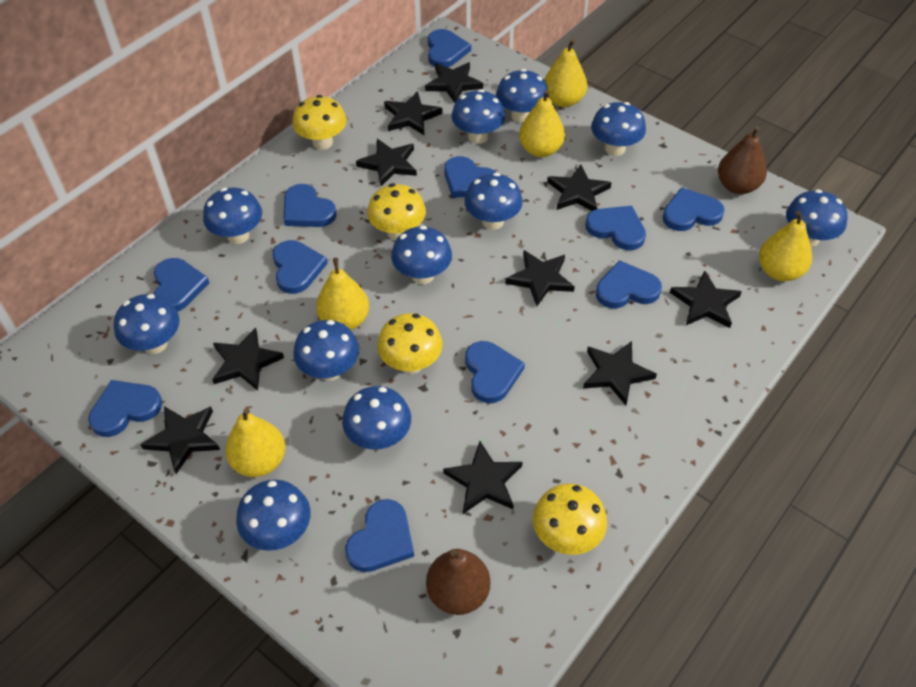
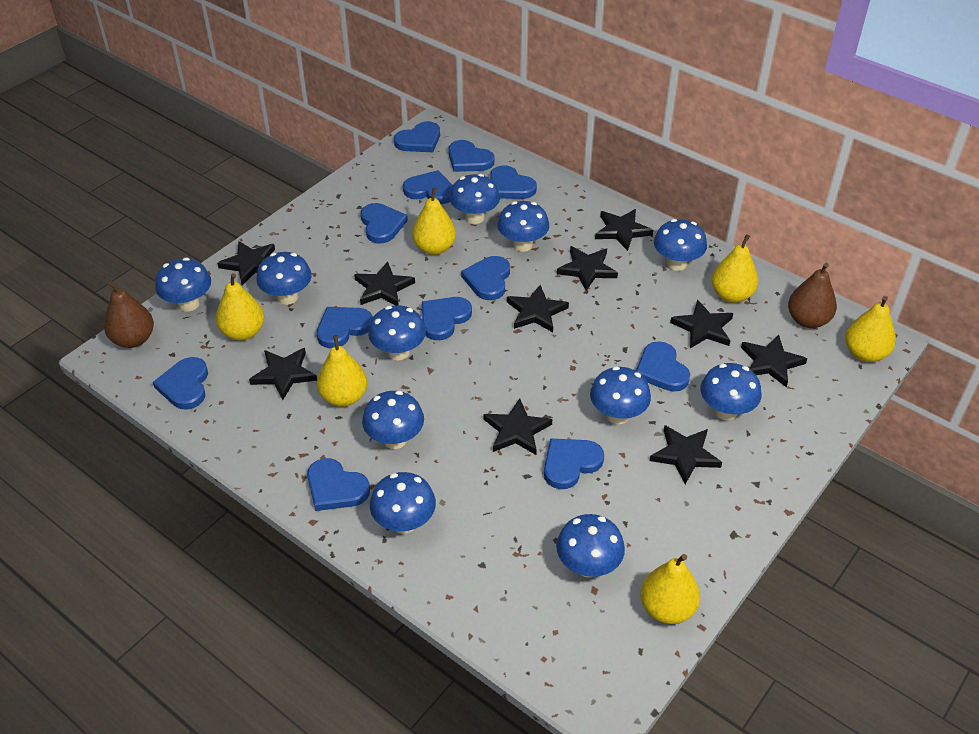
blue heart: 11 -> 12
yellow mushroom: 4 -> 0
yellow pear: 5 -> 6

